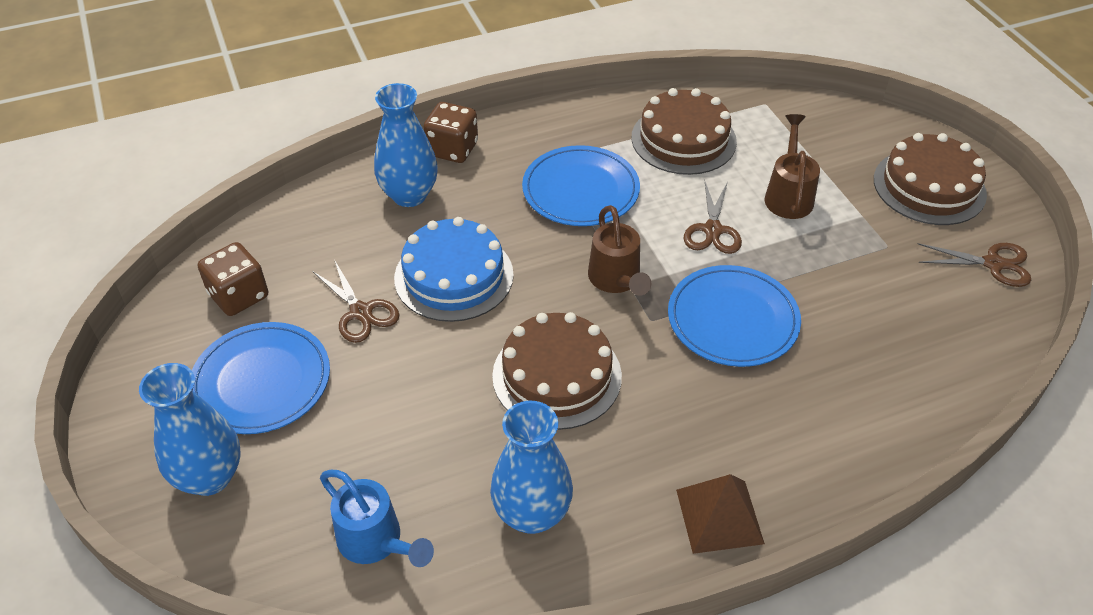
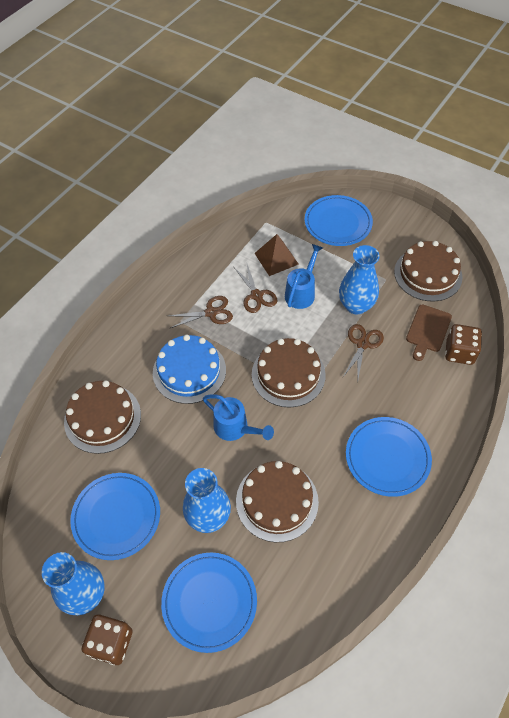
blue plate: 3 -> 4
blue watering can: 1 -> 2
brown cake: 3 -> 4
brown cutting board: 0 -> 1
brown watering can: 2 -> 0

